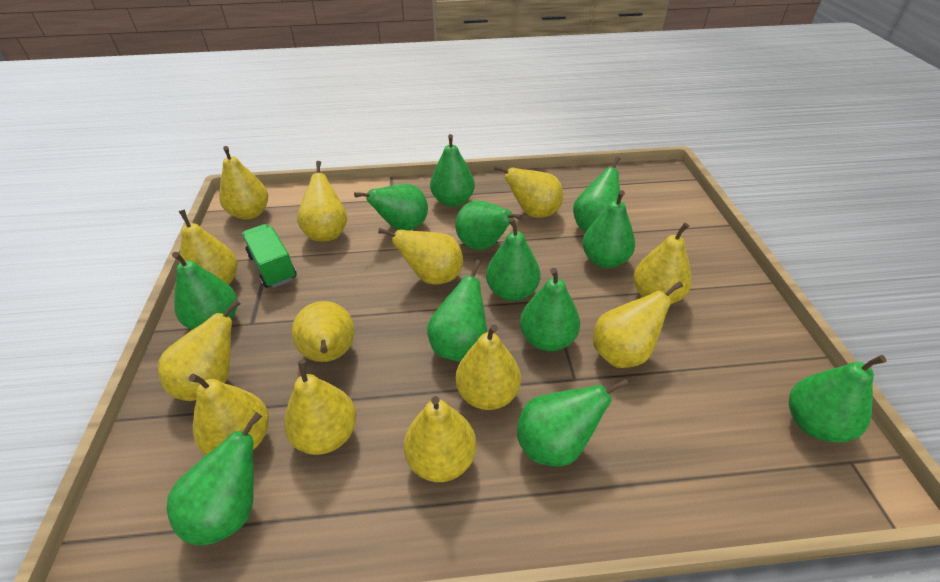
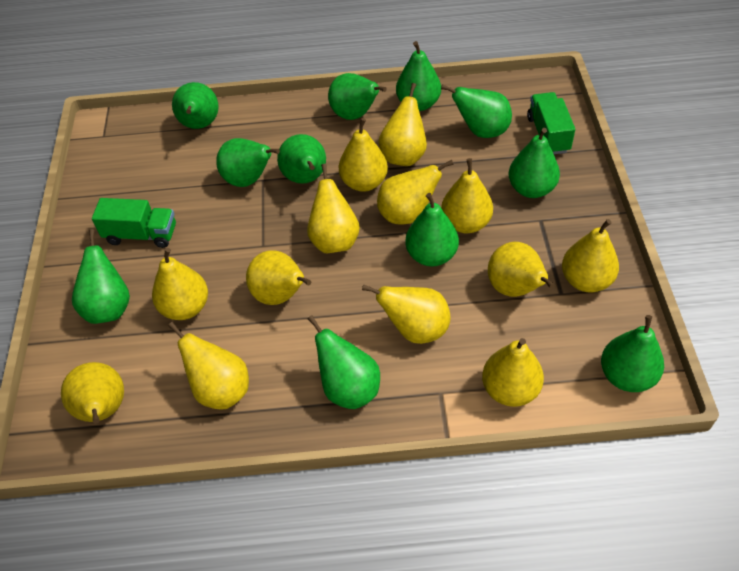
green pear: 12 -> 11
green truck: 1 -> 2

